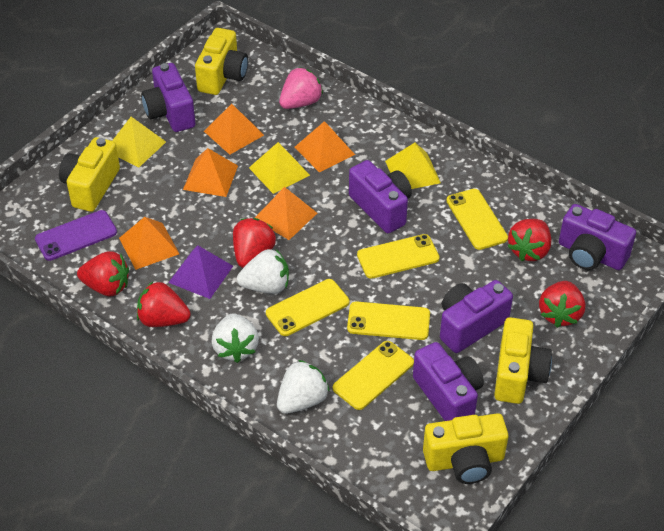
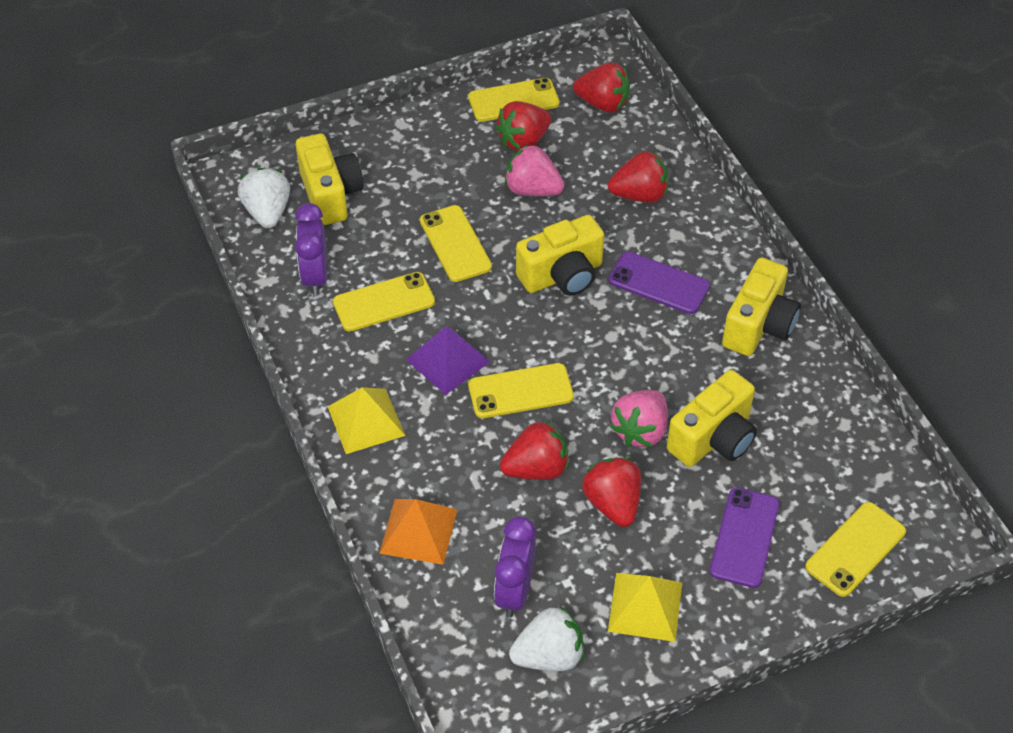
orange pyramid: 5 -> 1
pink strawberry: 1 -> 2
purple camera: 5 -> 0
purple clock: 0 -> 2
purple phone: 1 -> 2
white strawberry: 3 -> 2
yellow pyramid: 3 -> 2

